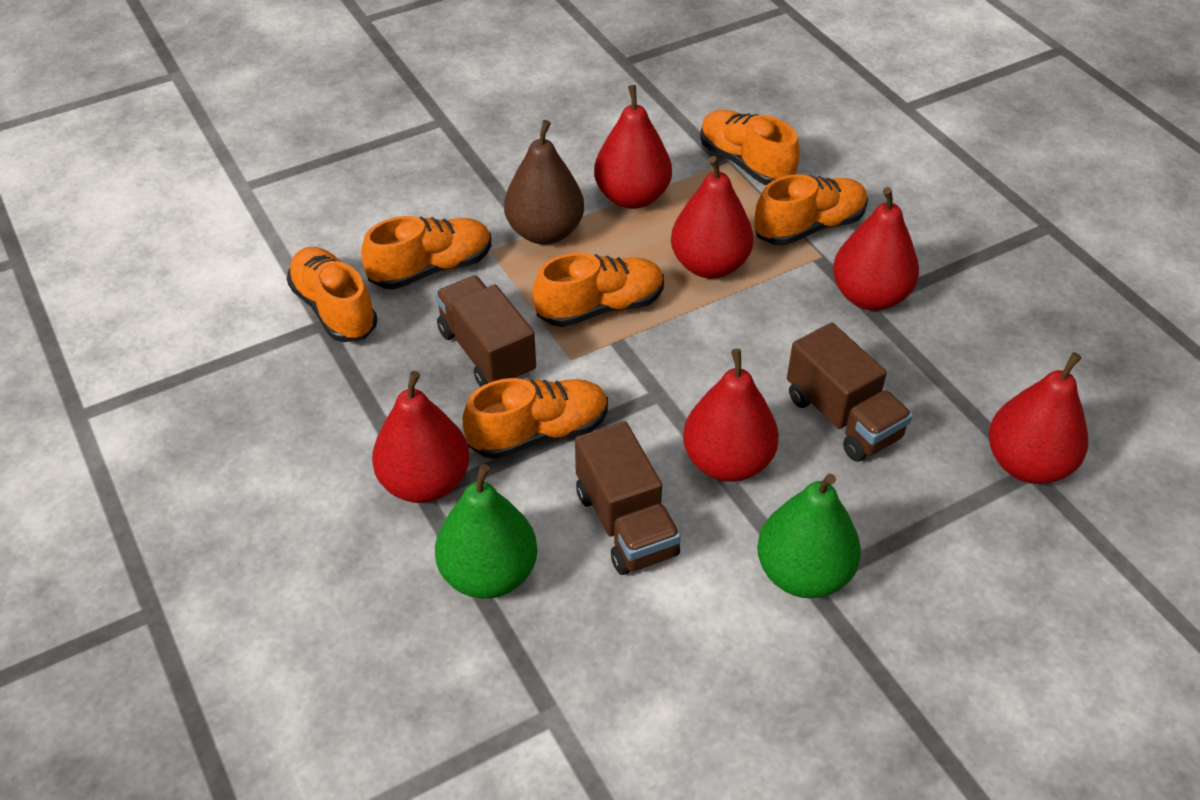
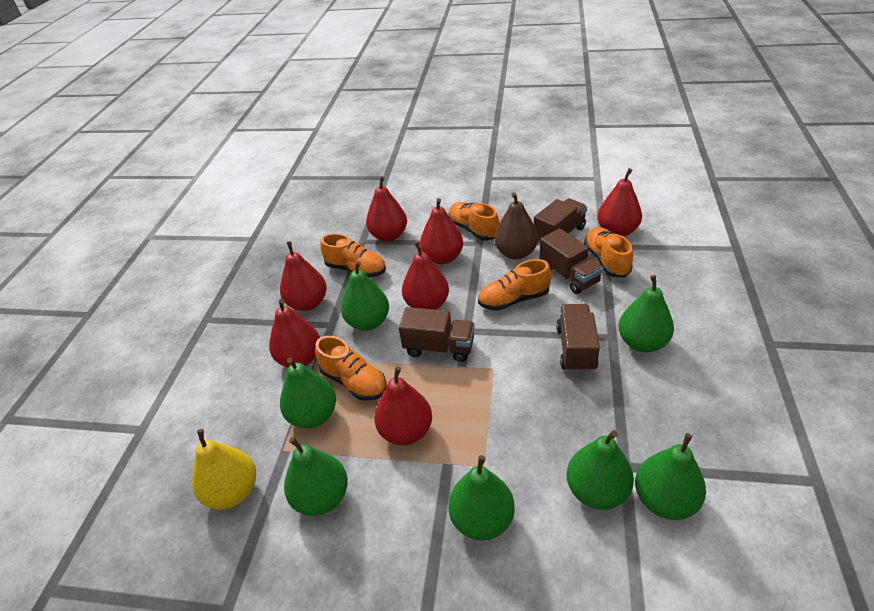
brown truck: 3 -> 4
green pear: 2 -> 7
orange shoe: 6 -> 5
red pear: 6 -> 7
yellow pear: 0 -> 1

